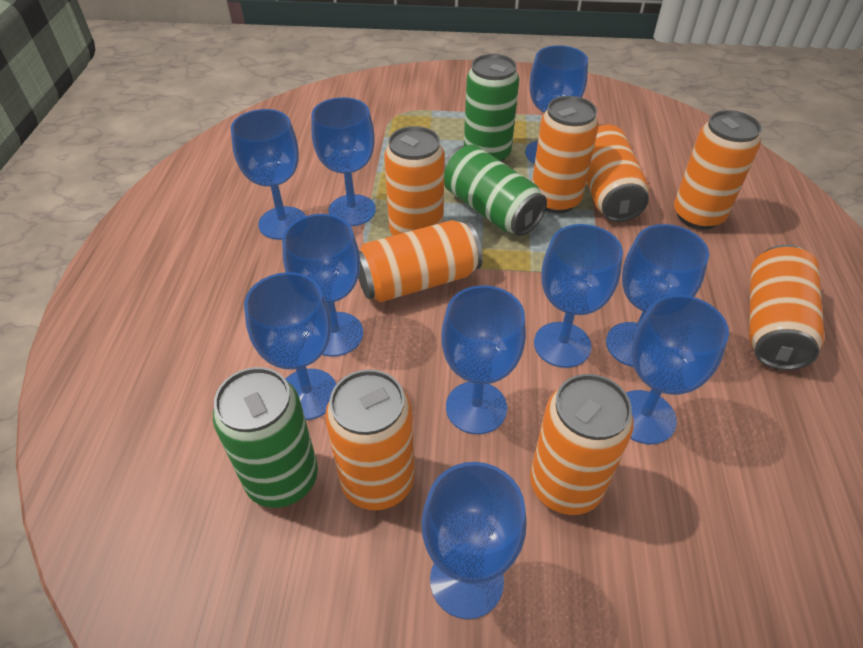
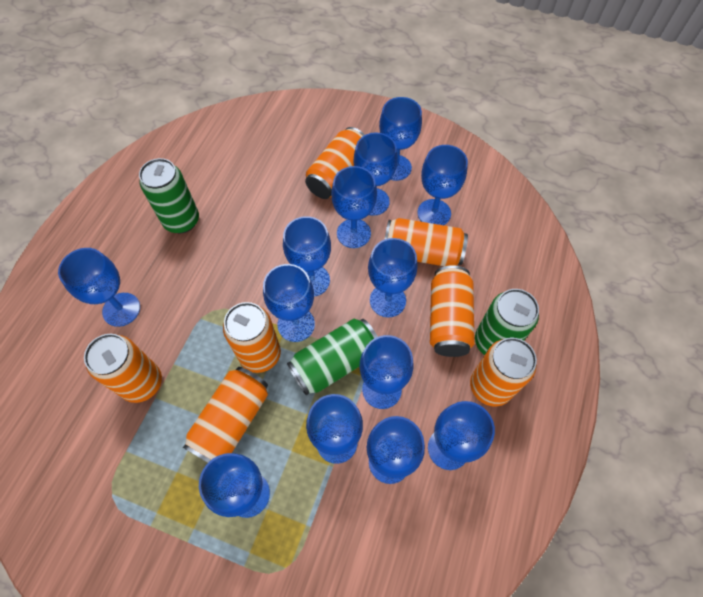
blue goblet: 10 -> 13
orange can: 8 -> 7

